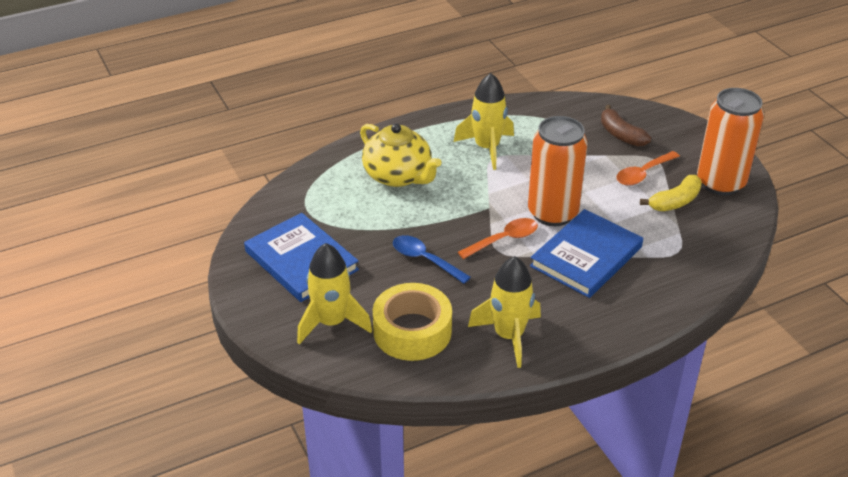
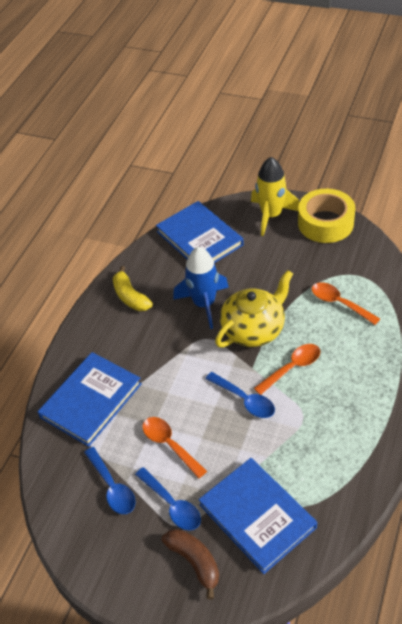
blue book: 2 -> 3
blue rocket: 0 -> 1
blue spoon: 1 -> 3
orange can: 2 -> 0
orange spoon: 2 -> 3
yellow rocket: 3 -> 1

